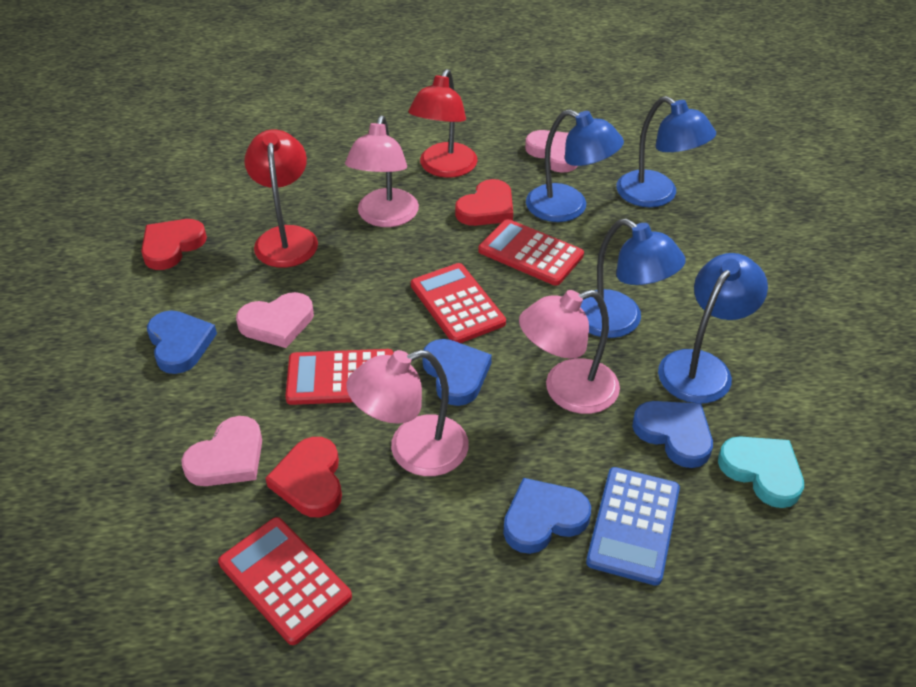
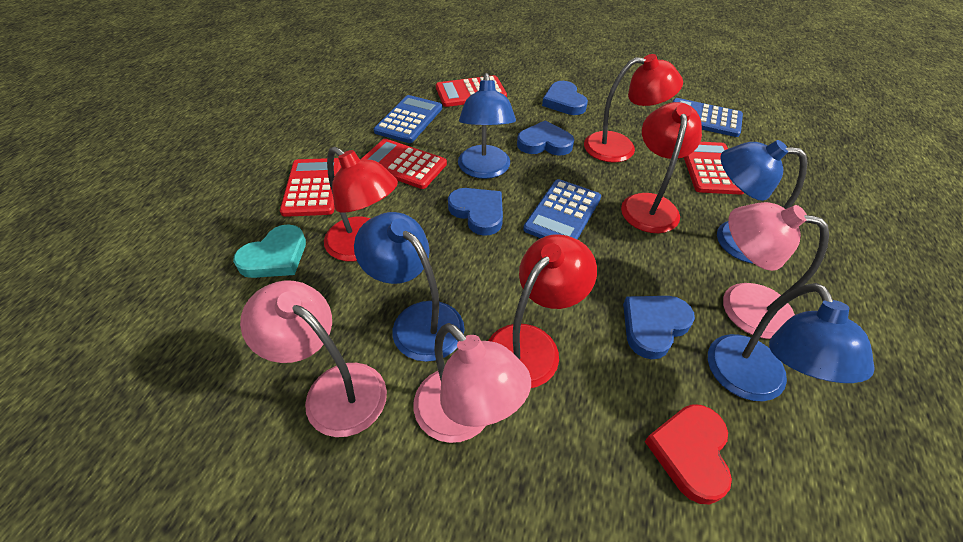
blue calculator: 1 -> 3
pink heart: 3 -> 0
red heart: 3 -> 1
red lamp: 2 -> 4

